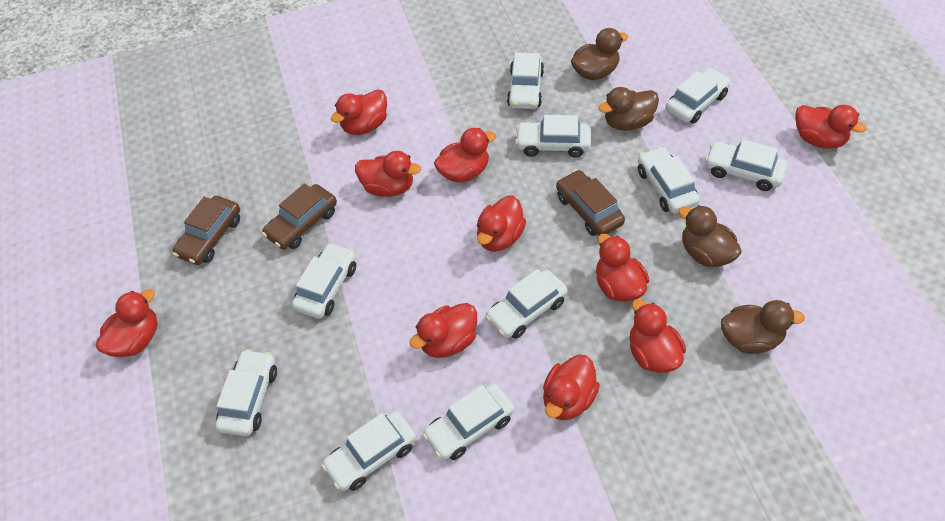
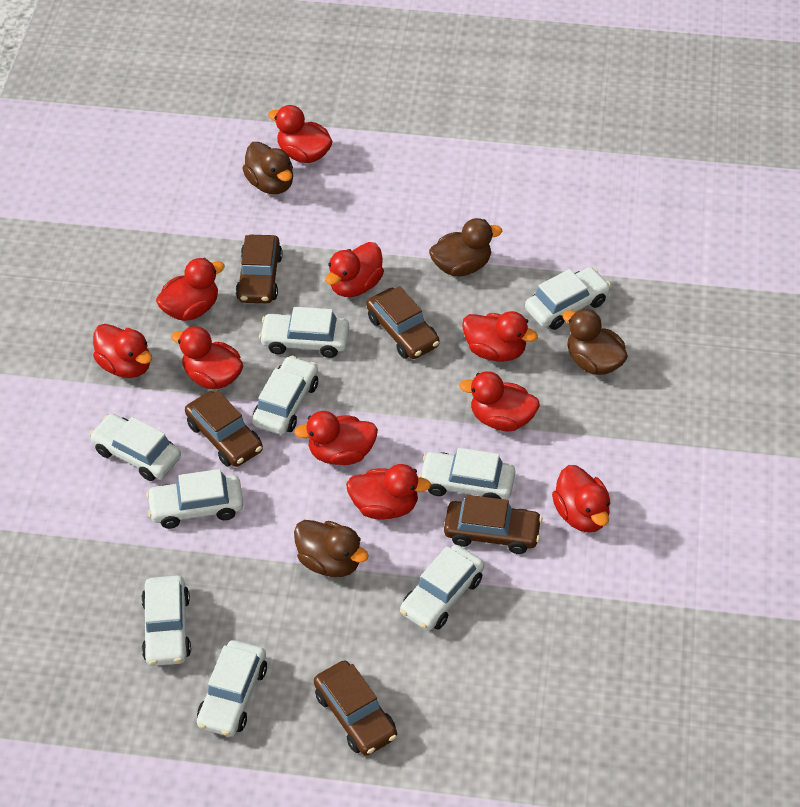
brown car: 3 -> 5
white car: 10 -> 9

